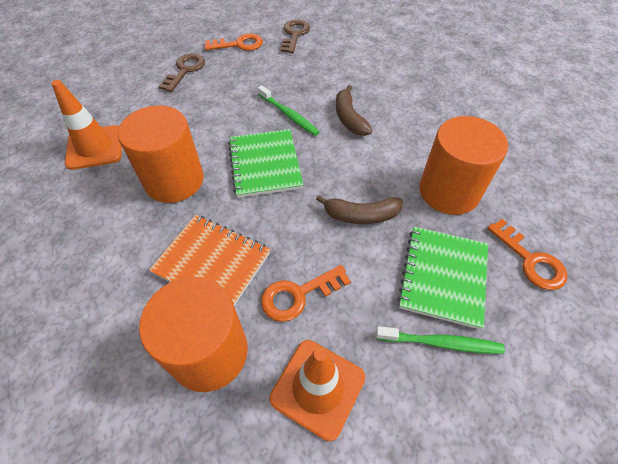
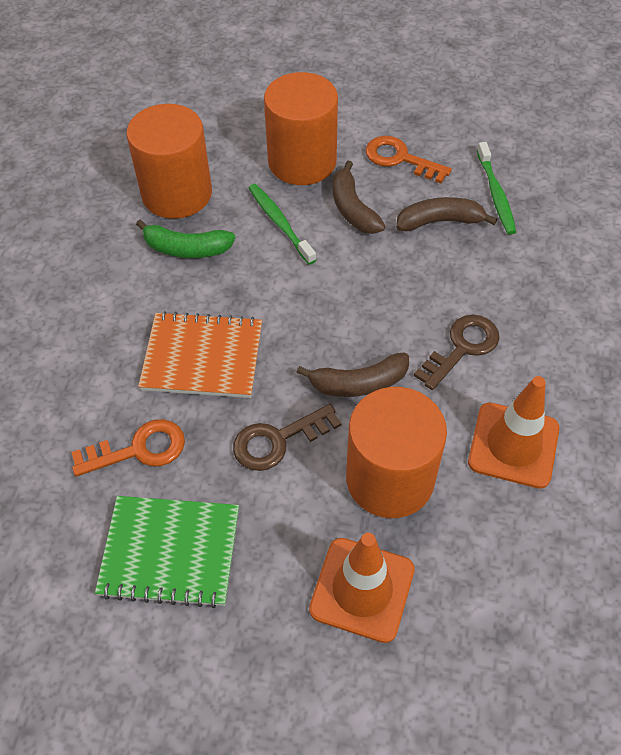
brown banana: 2 -> 3
green banana: 0 -> 1
green notebook: 2 -> 1
orange key: 3 -> 2

